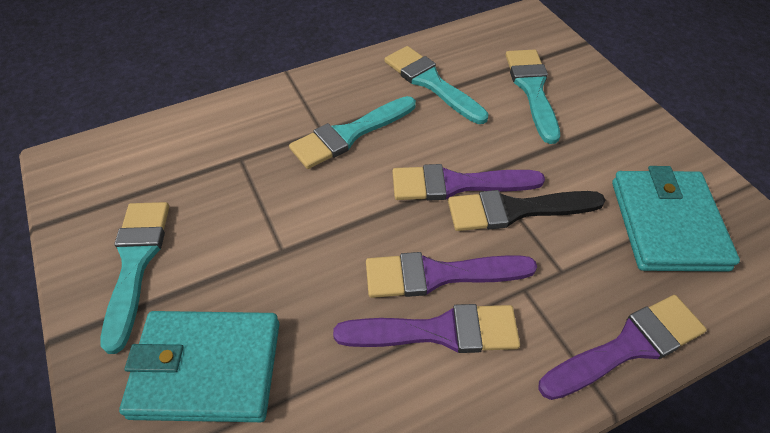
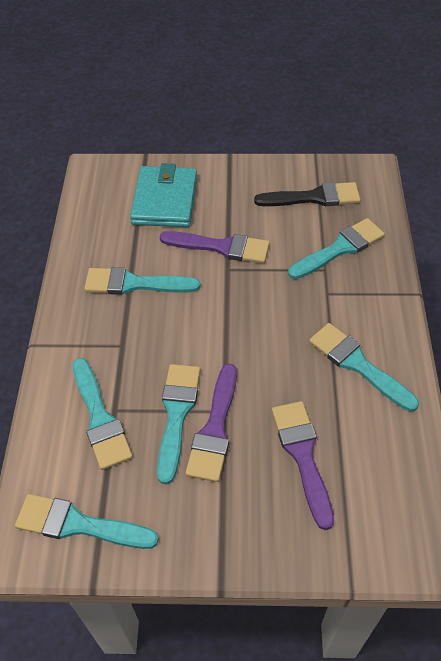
purple brush: 4 -> 3
turquoise brush: 4 -> 6
turquoise wallet: 2 -> 1

